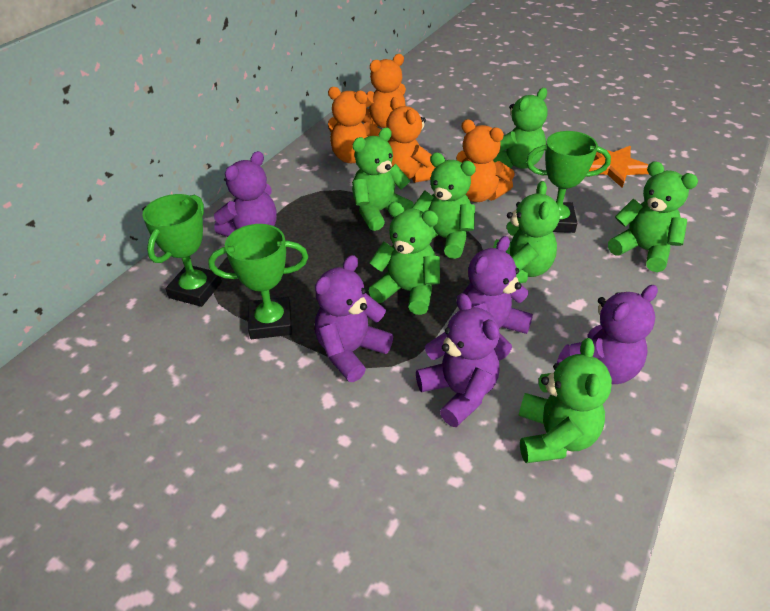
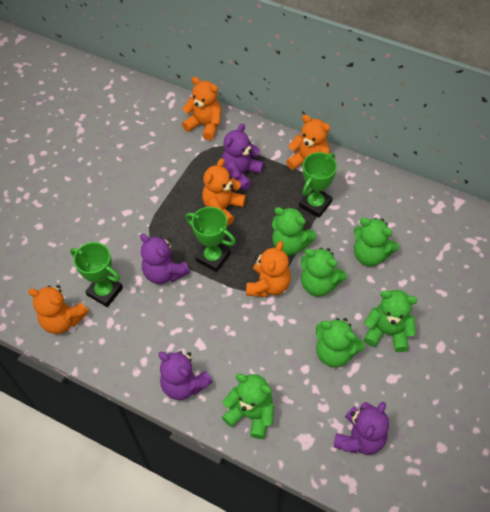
green teddy bear: 7 -> 6
orange star: 1 -> 0
orange teddy bear: 4 -> 5
purple teddy bear: 5 -> 4

